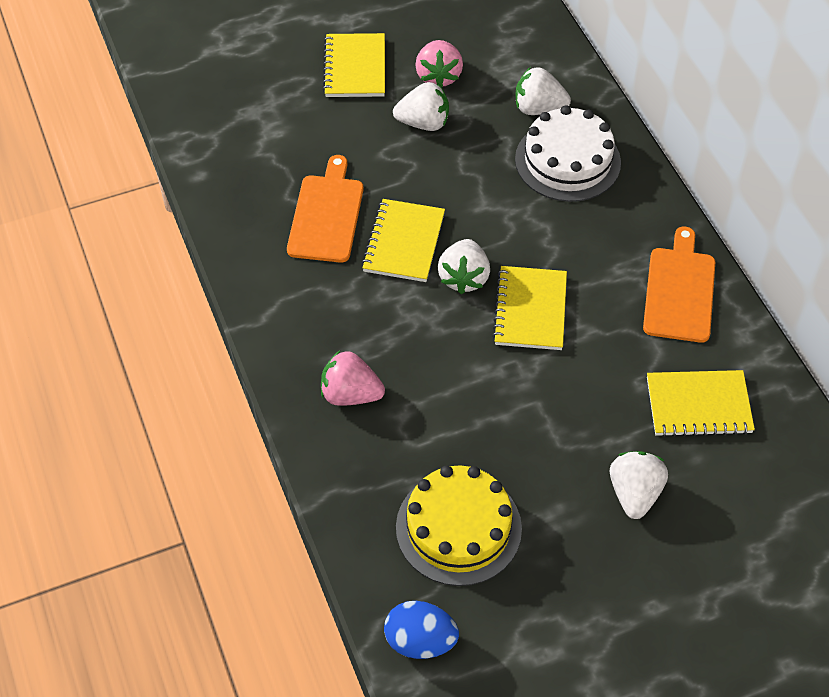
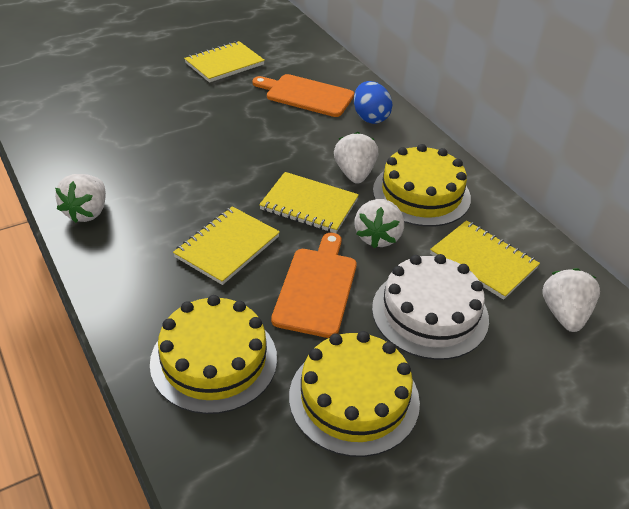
pink strawberry: 2 -> 0
yellow cake: 1 -> 3

